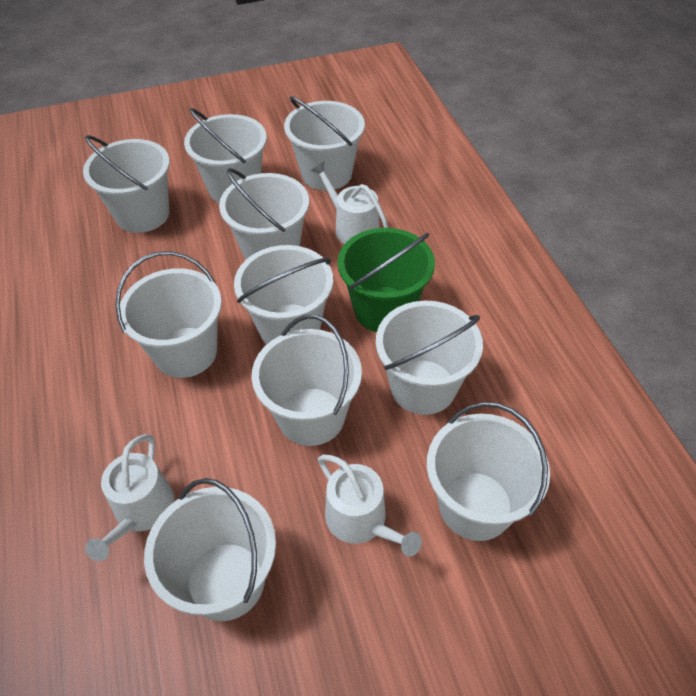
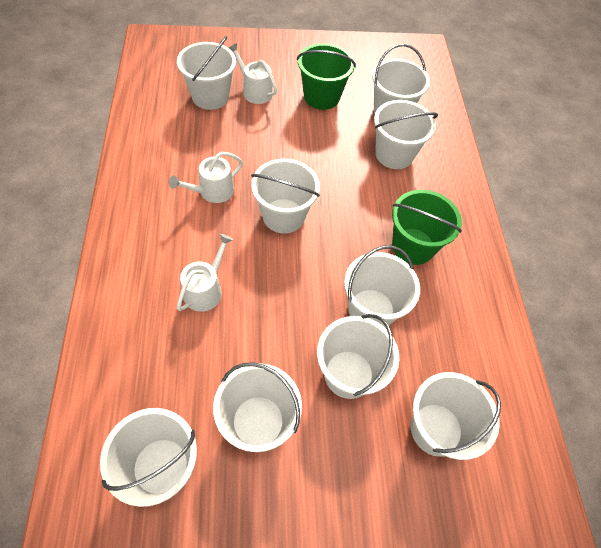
green bucket: 1 -> 2
white bucket: 10 -> 9

